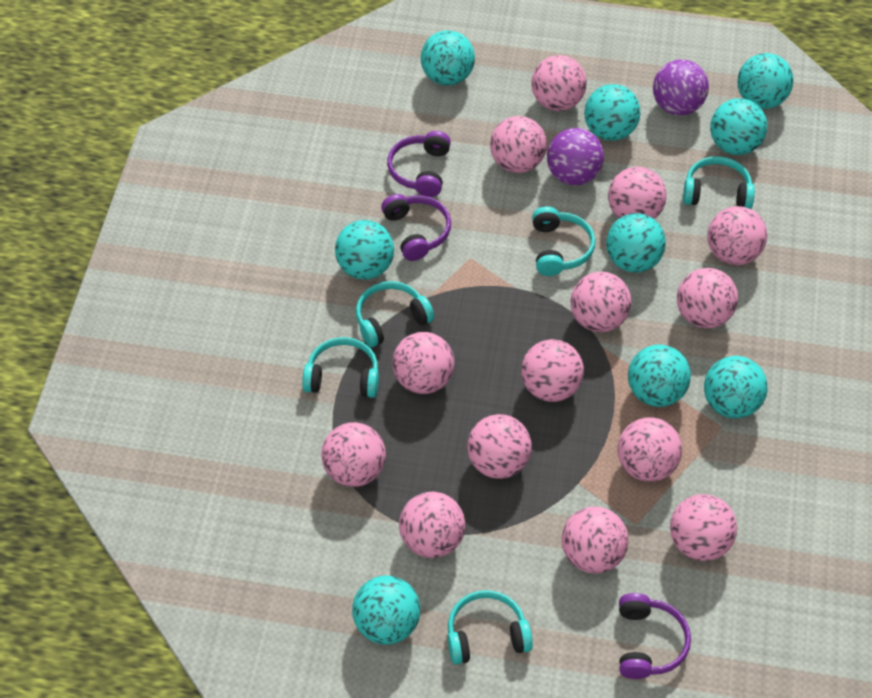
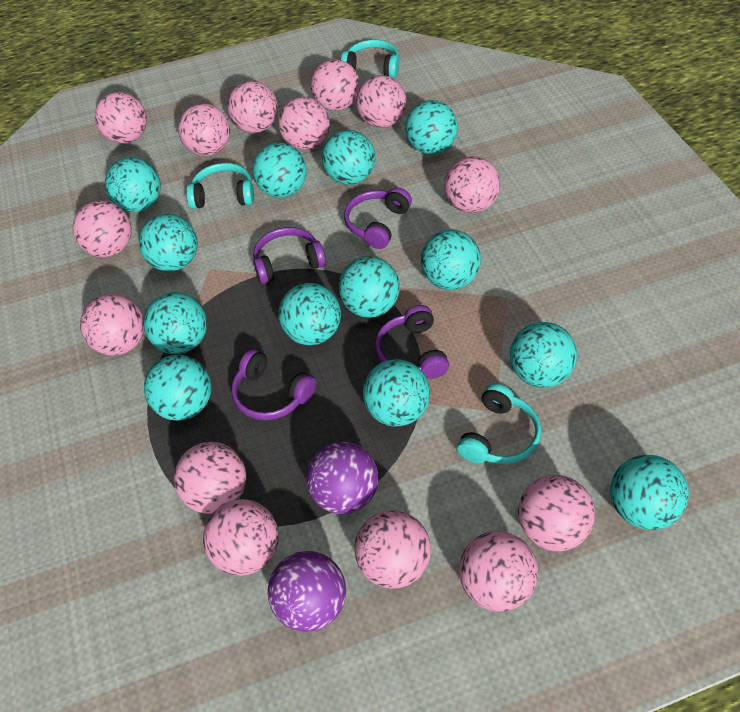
purple headphones: 3 -> 4
turquoise ball: 9 -> 13
turquoise headphones: 5 -> 3

